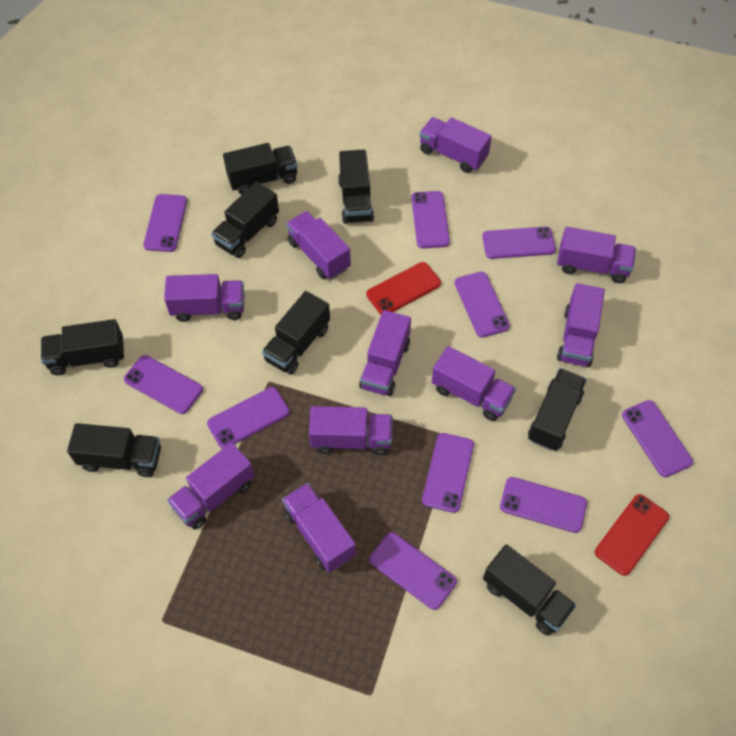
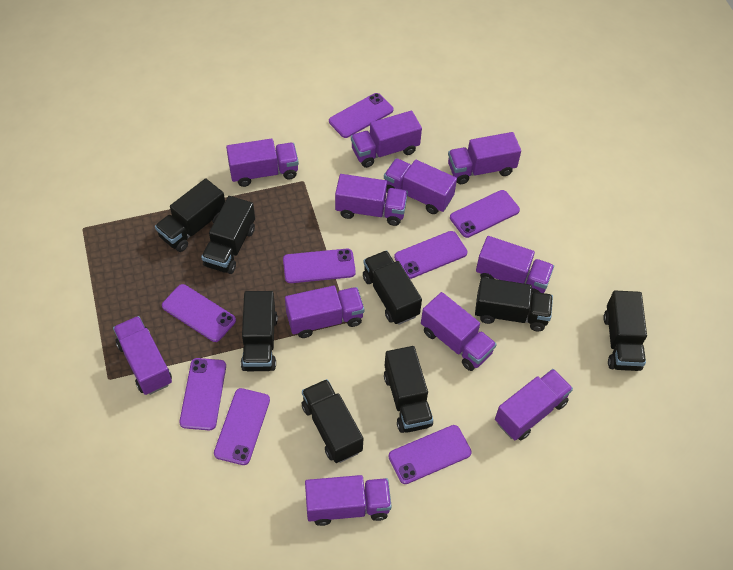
purple phone: 10 -> 8
purple truck: 10 -> 11
red phone: 2 -> 0

